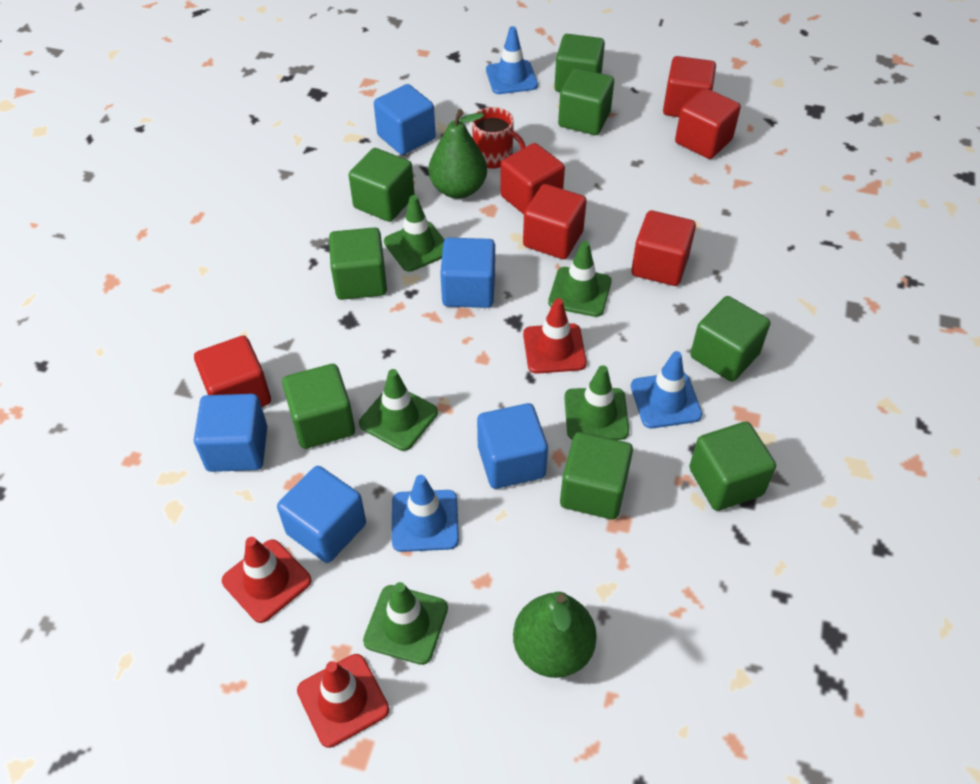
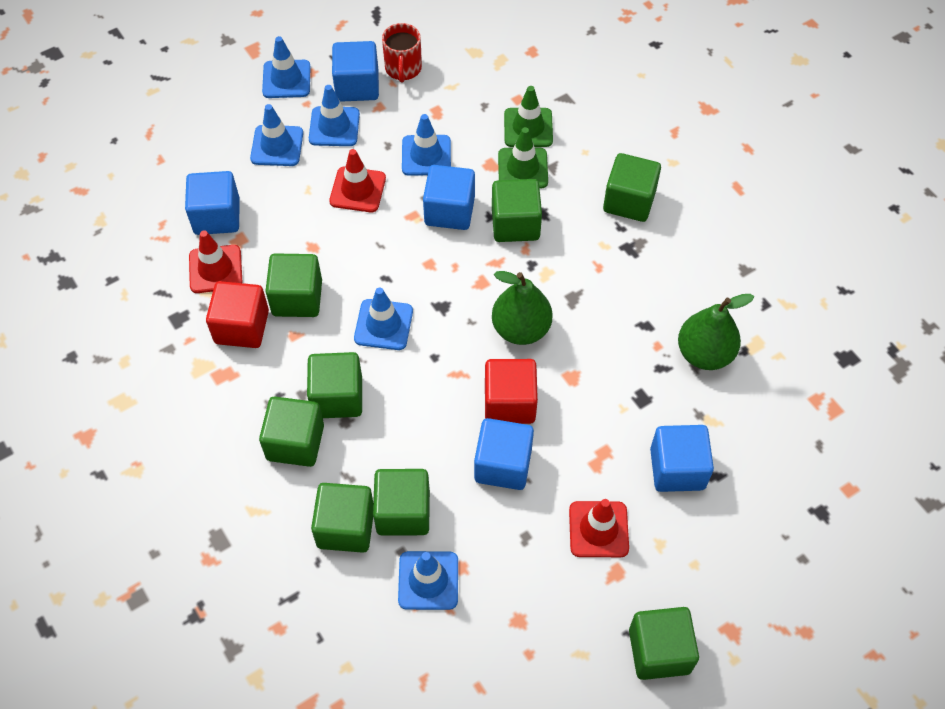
blue traffic cone: 3 -> 6
green traffic cone: 5 -> 2
red cube: 6 -> 2

